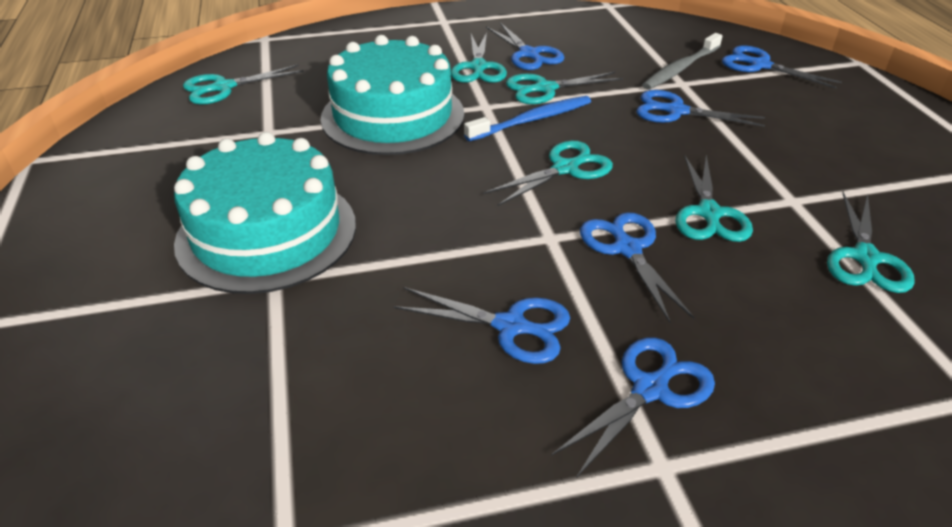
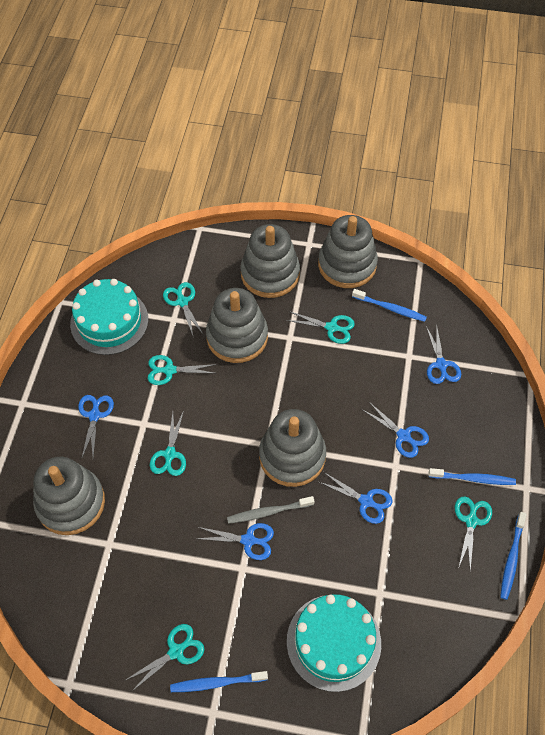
blue scissors: 6 -> 5
blue toothbrush: 1 -> 4
grey stacking toy: 0 -> 5

